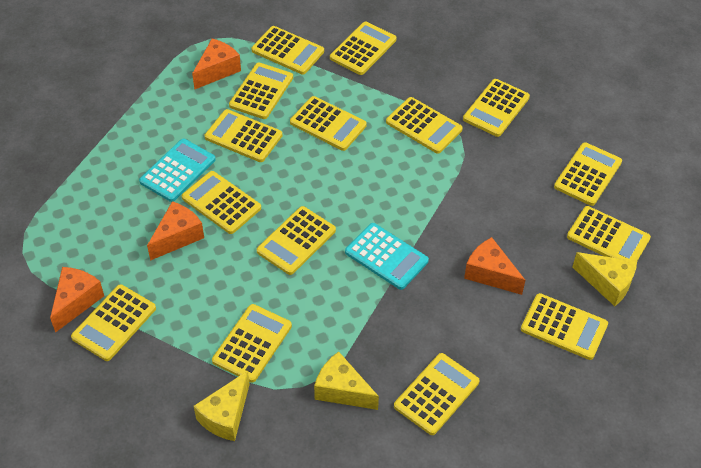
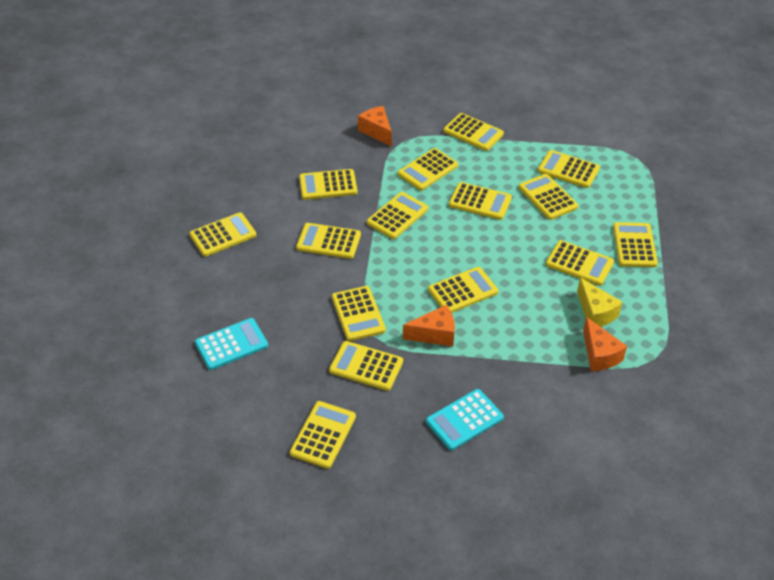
orange cheese: 4 -> 3
yellow cheese: 3 -> 1

